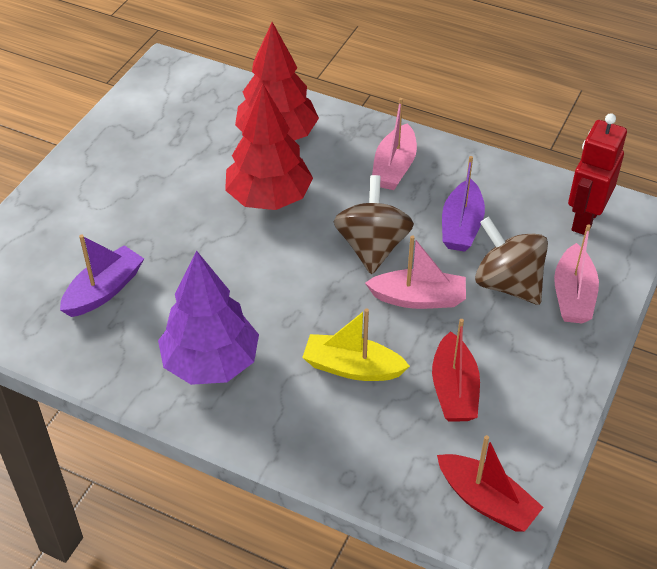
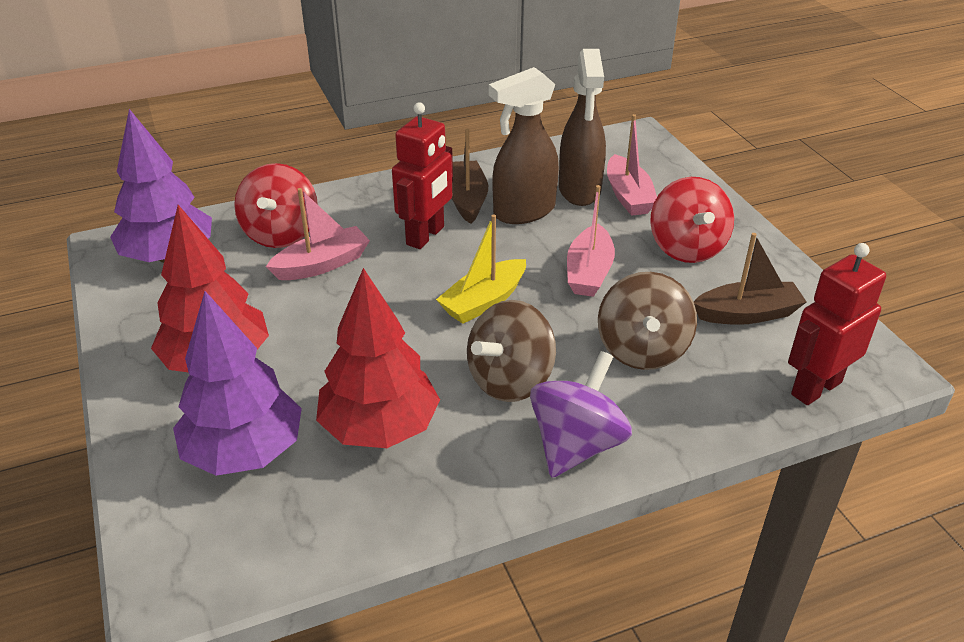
brown boat: 0 -> 2
brown spray bottle: 0 -> 2
purple boat: 2 -> 0
purple spinning top: 0 -> 1
purple tree: 1 -> 2
red boat: 2 -> 0
red robot: 1 -> 2
red spinning top: 0 -> 2

